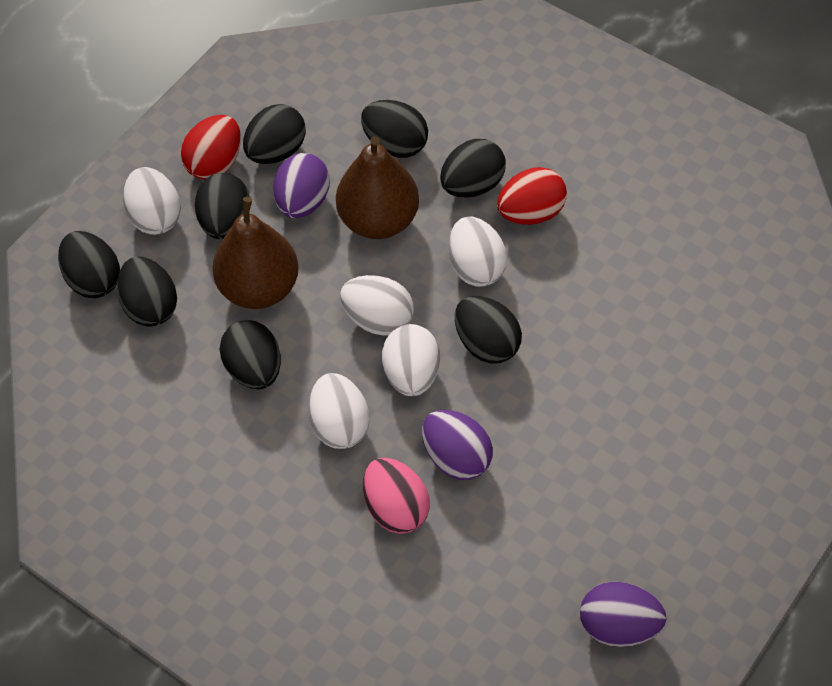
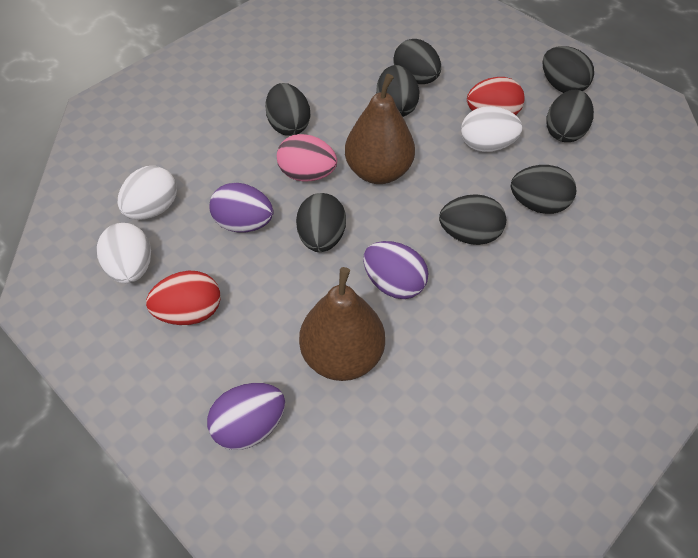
white egg: 5 -> 3

